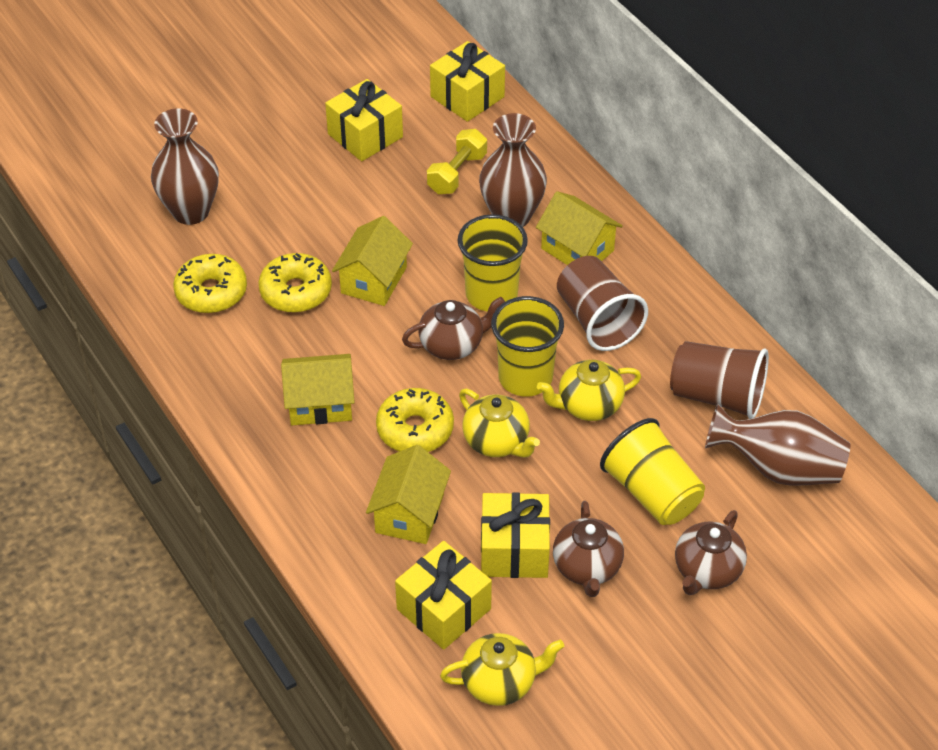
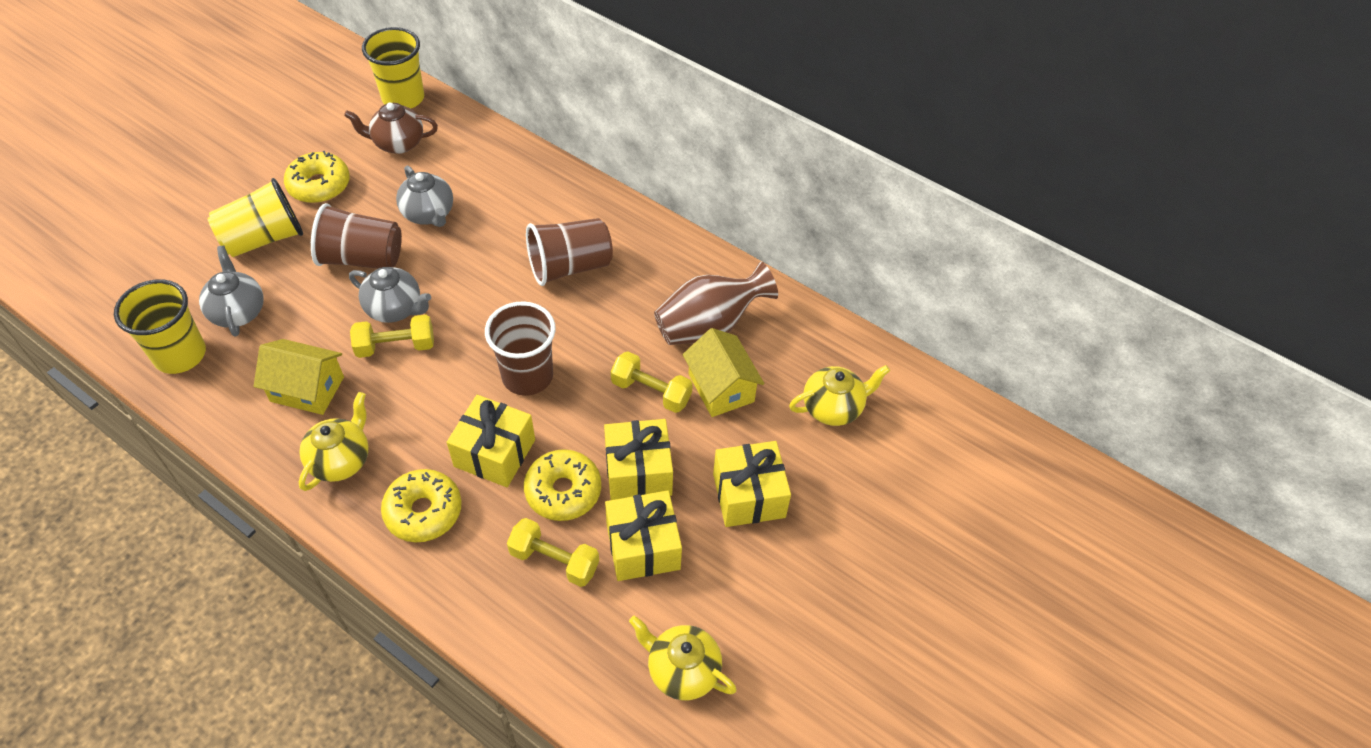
brown cup: 2 -> 3
brown teapot: 3 -> 1
brown vase: 3 -> 1
grey teapot: 0 -> 3
yellow dumbbell: 1 -> 3
yellow house: 4 -> 2

